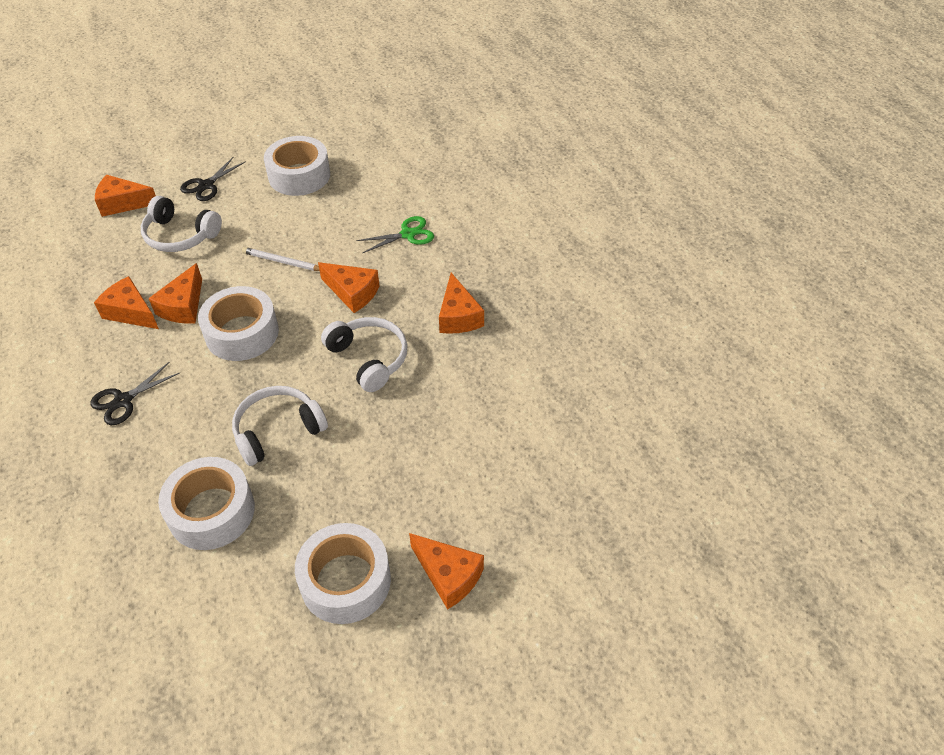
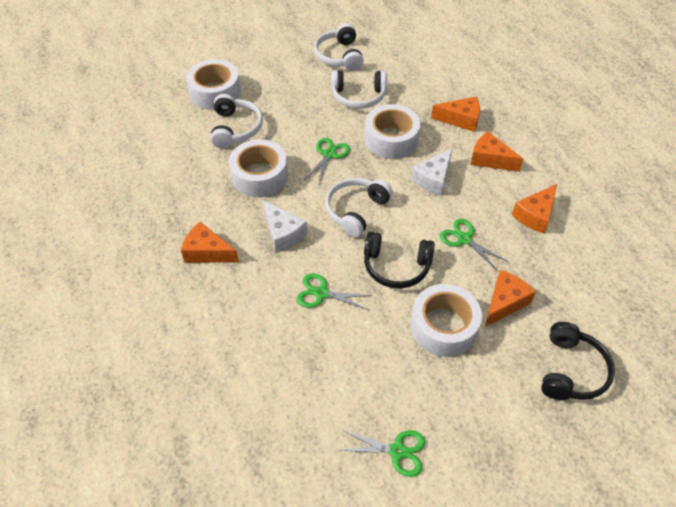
black headphones: 0 -> 2
black scissors: 2 -> 0
green scissors: 1 -> 4
orange cheese: 6 -> 5
white cheese: 0 -> 2
white headphones: 3 -> 4
white pencil: 1 -> 0

